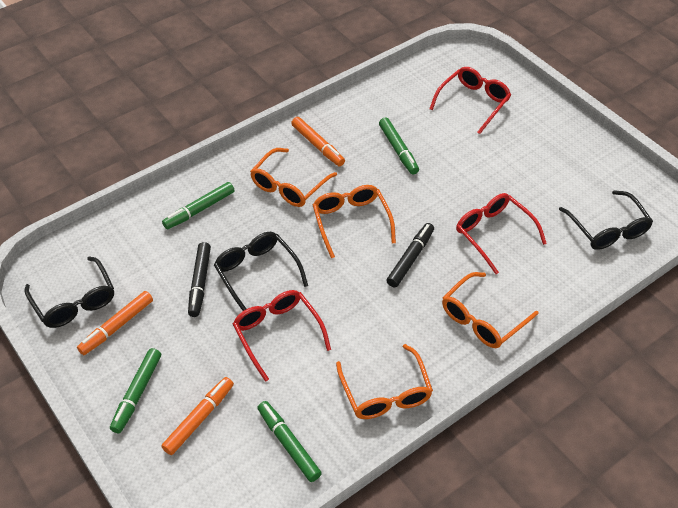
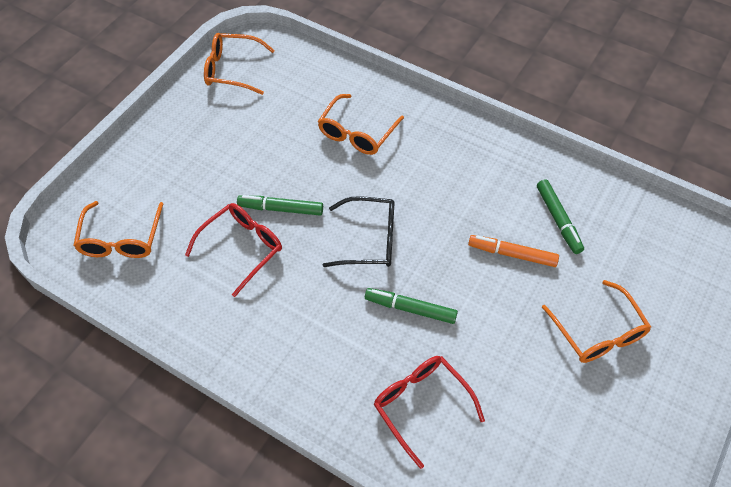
black glasses: 3 -> 1
black marker: 2 -> 0
green marker: 4 -> 3
orange marker: 3 -> 1
red glasses: 3 -> 2

